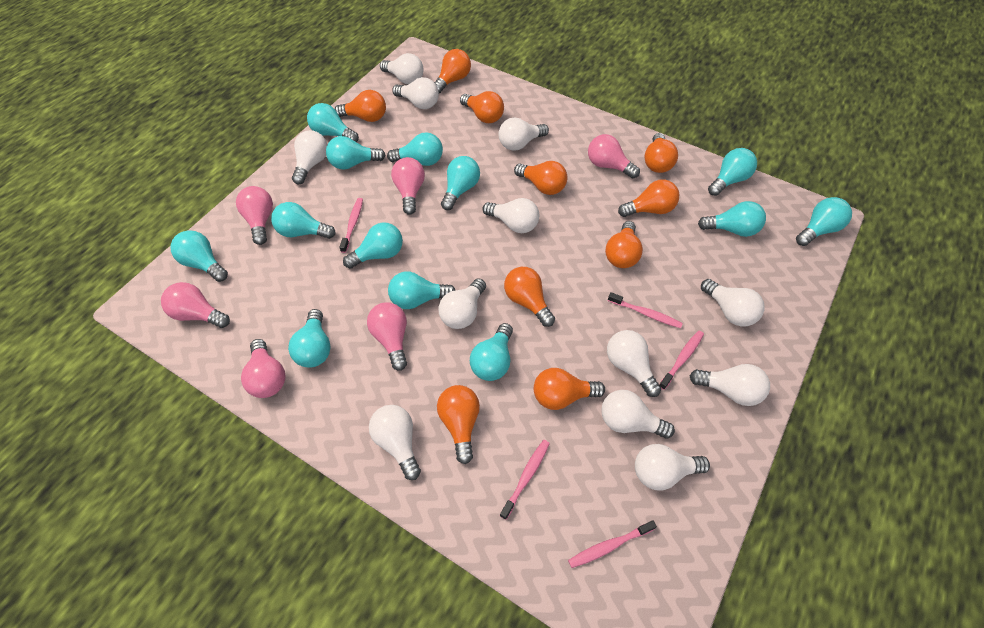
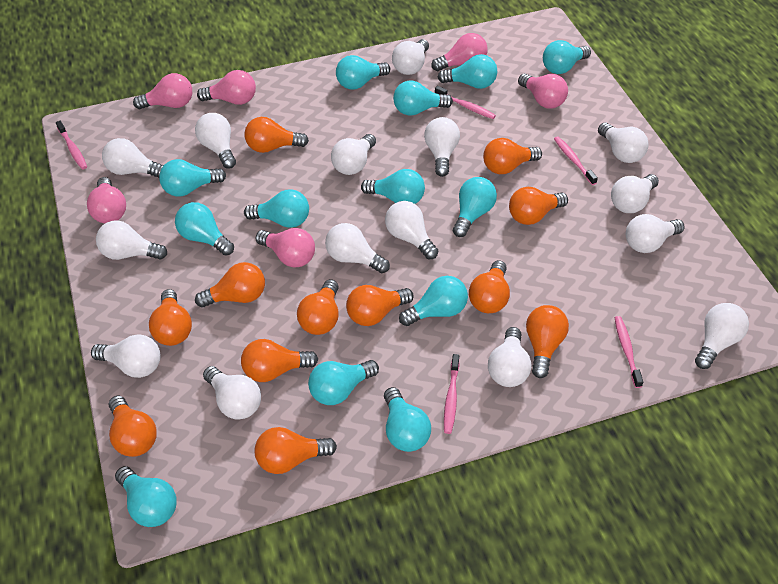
orange light bulb: 10 -> 12
white light bulb: 12 -> 15

